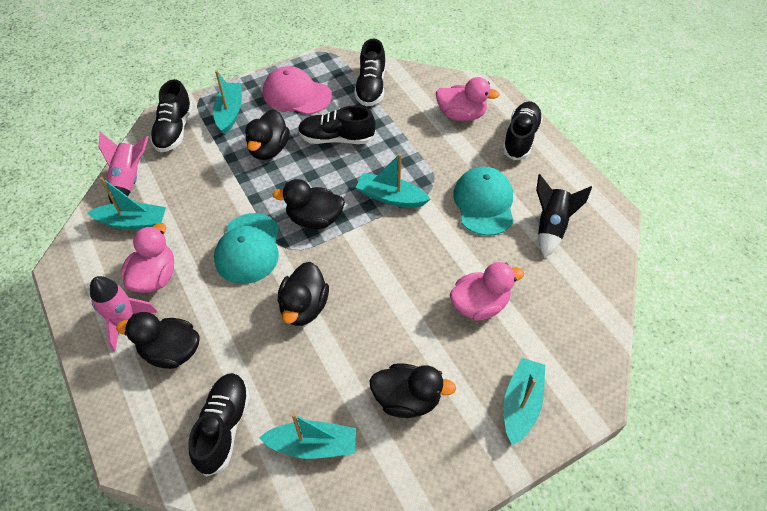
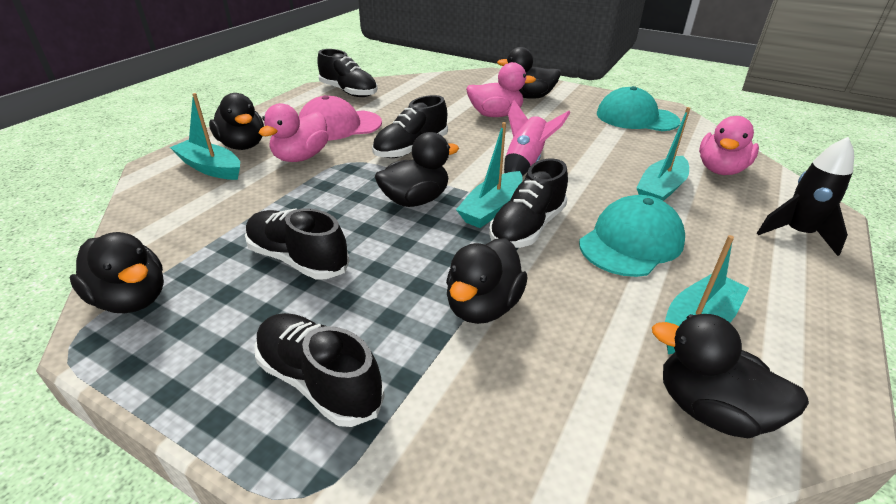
black duck: 5 -> 6
pink rocket: 2 -> 1
turquoise boat: 5 -> 4

